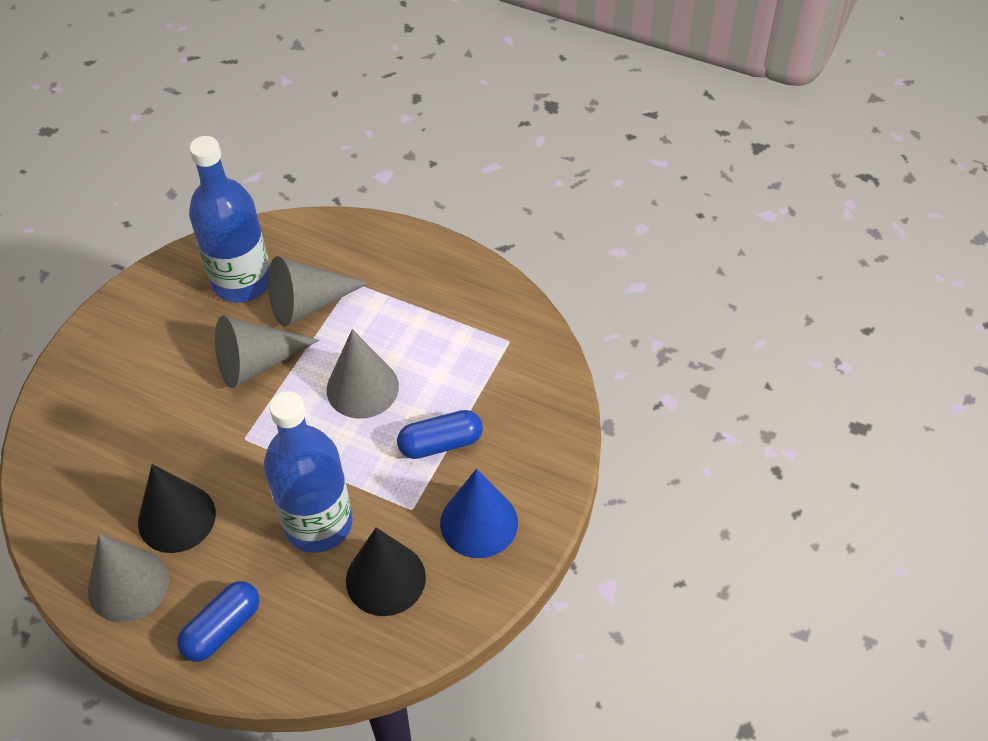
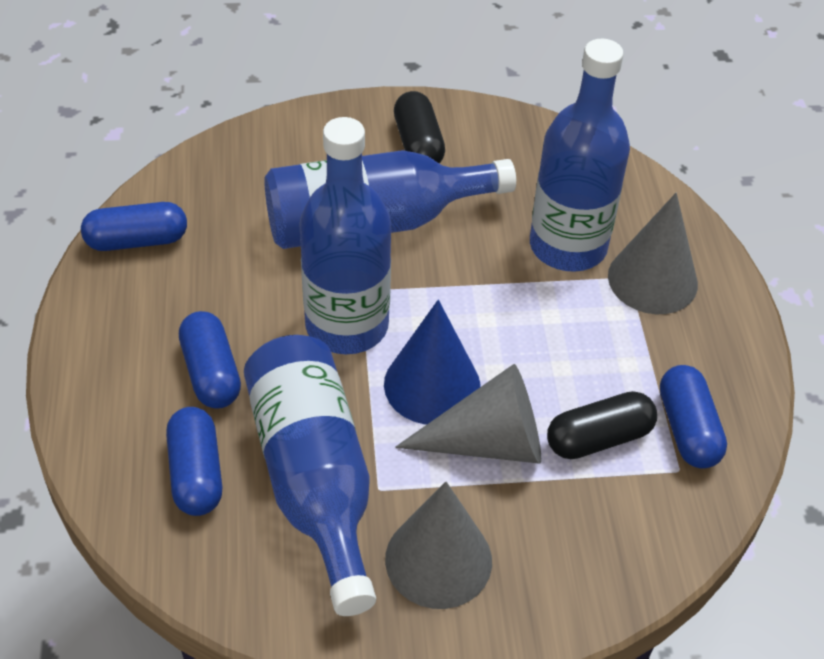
black capsule: 0 -> 2
black cone: 2 -> 0
blue bottle: 2 -> 4
blue capsule: 2 -> 4
grey cone: 4 -> 3

